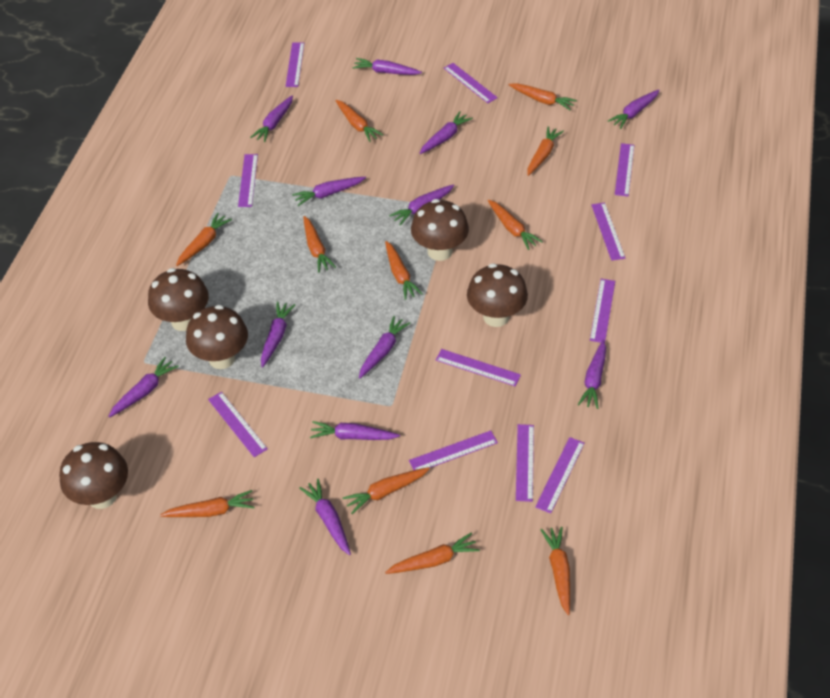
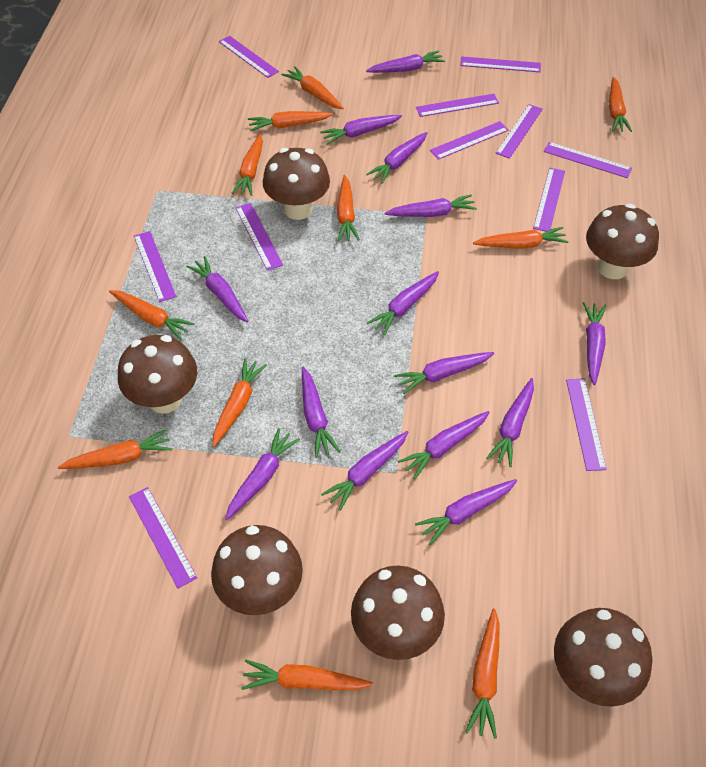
brown mushroom: 5 -> 6
purple carrot: 12 -> 14

